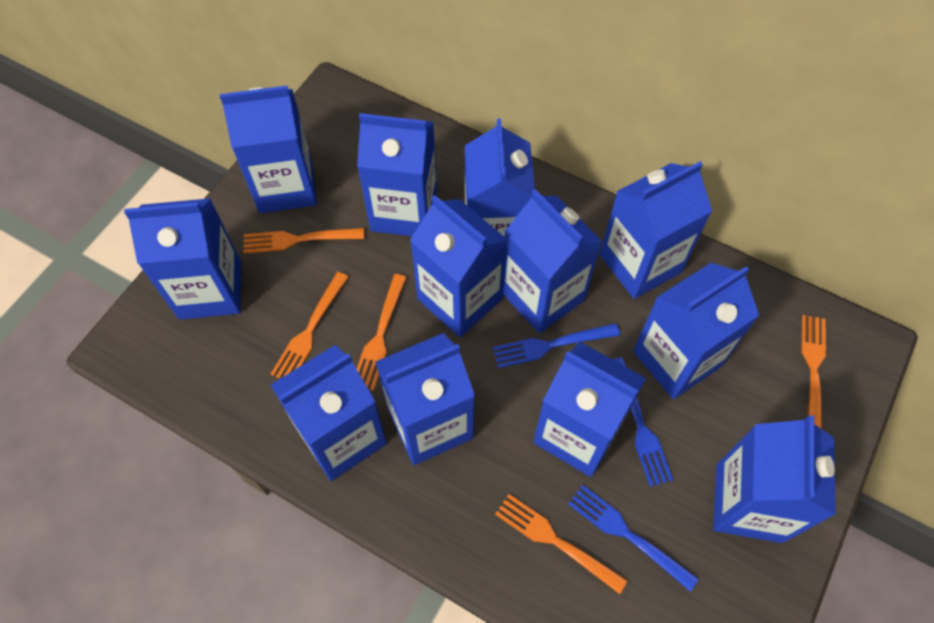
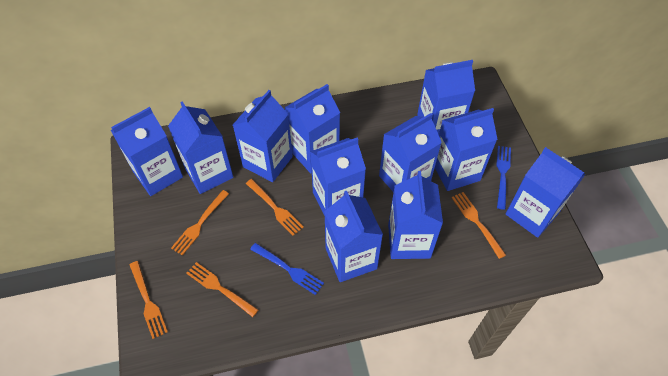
blue carton: 12 -> 11
blue fork: 3 -> 2

